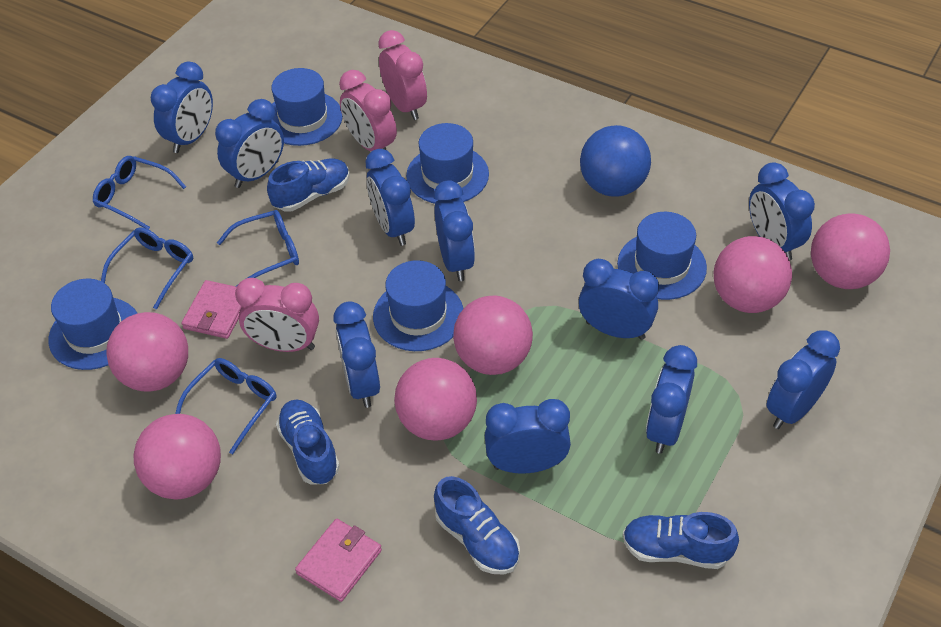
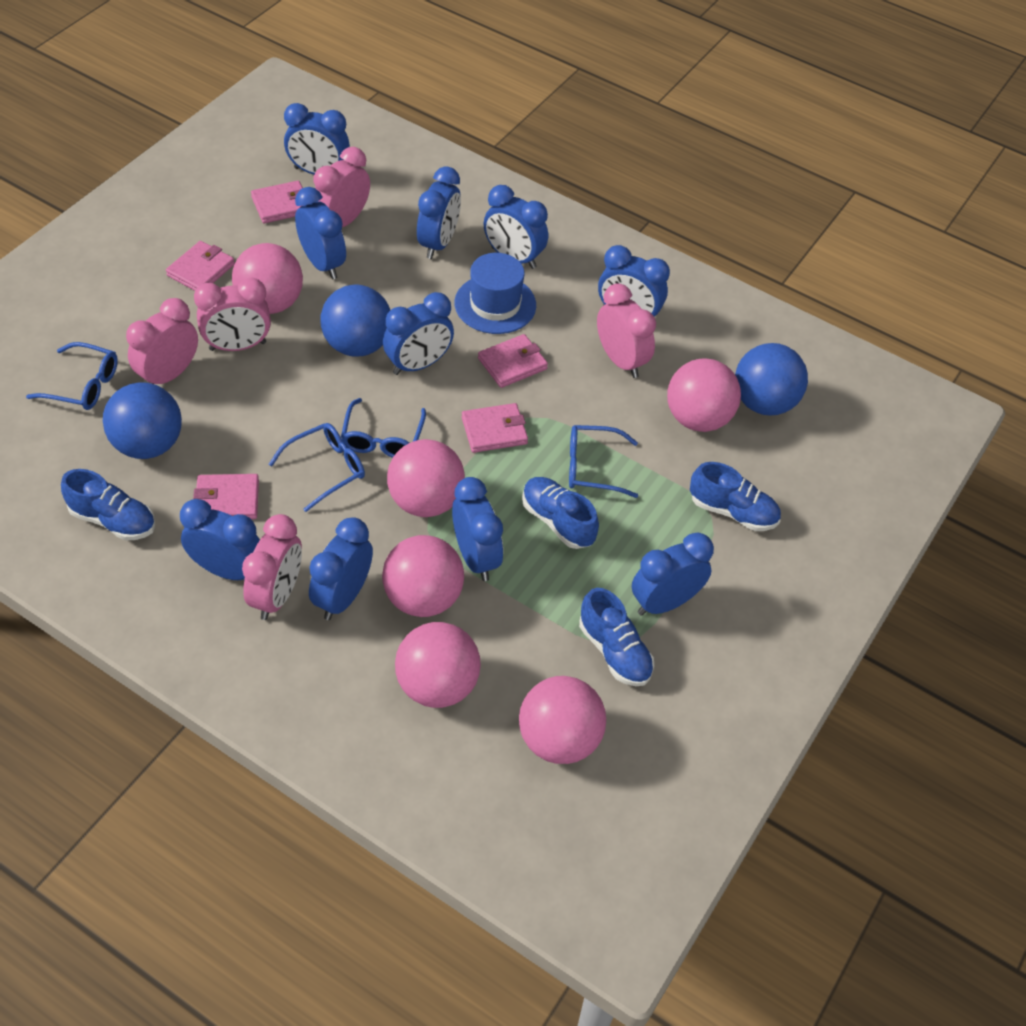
blue ball: 1 -> 3
blue hat: 5 -> 1
pink clock: 3 -> 5
pink wallet: 2 -> 5

